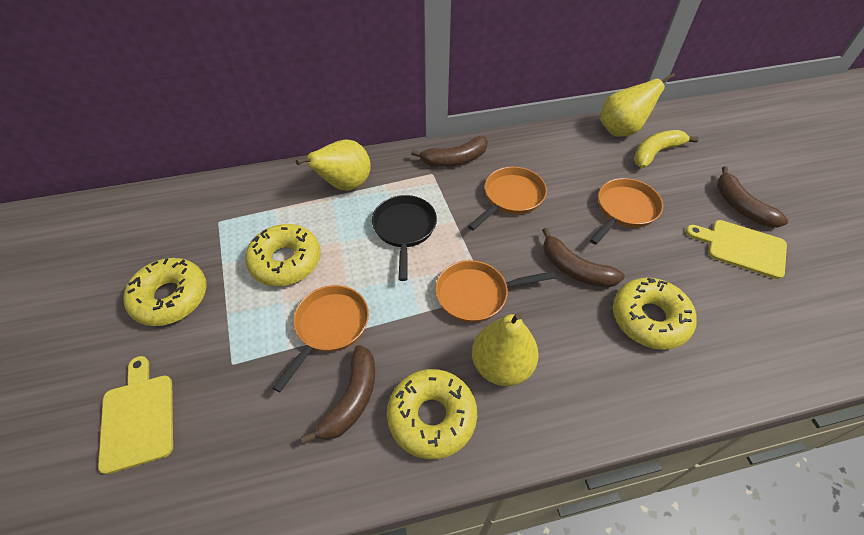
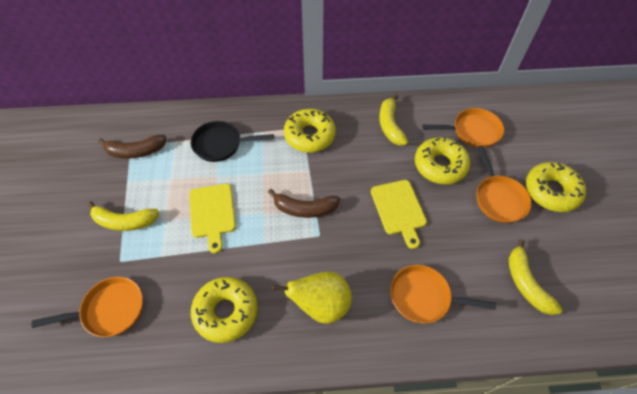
brown banana: 4 -> 2
yellow banana: 1 -> 3
yellow pear: 3 -> 1

